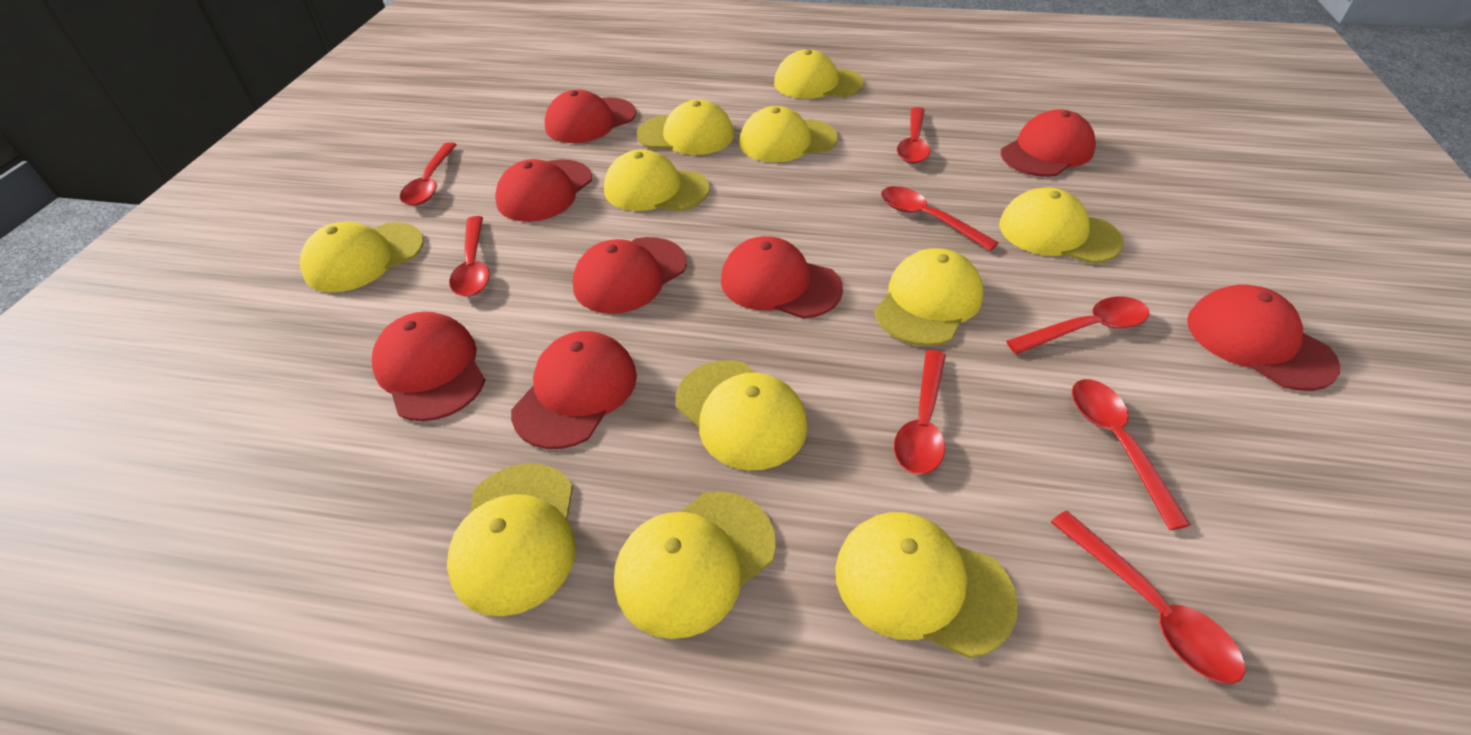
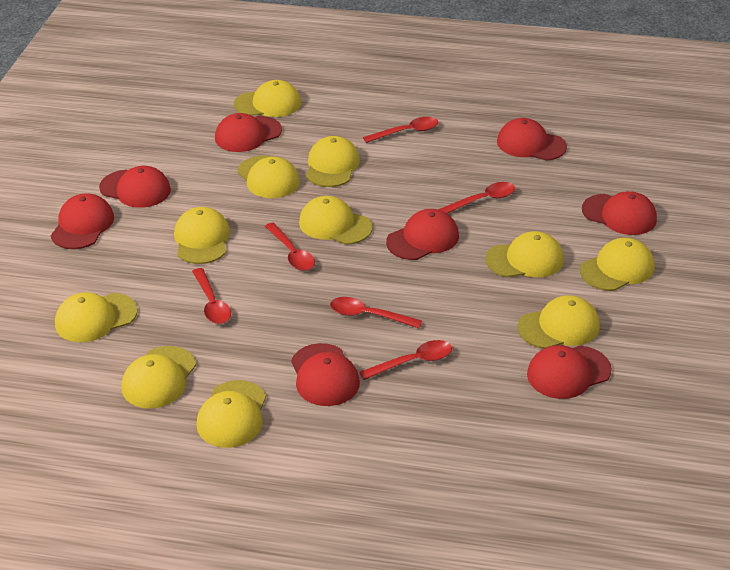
red spoon: 8 -> 6

